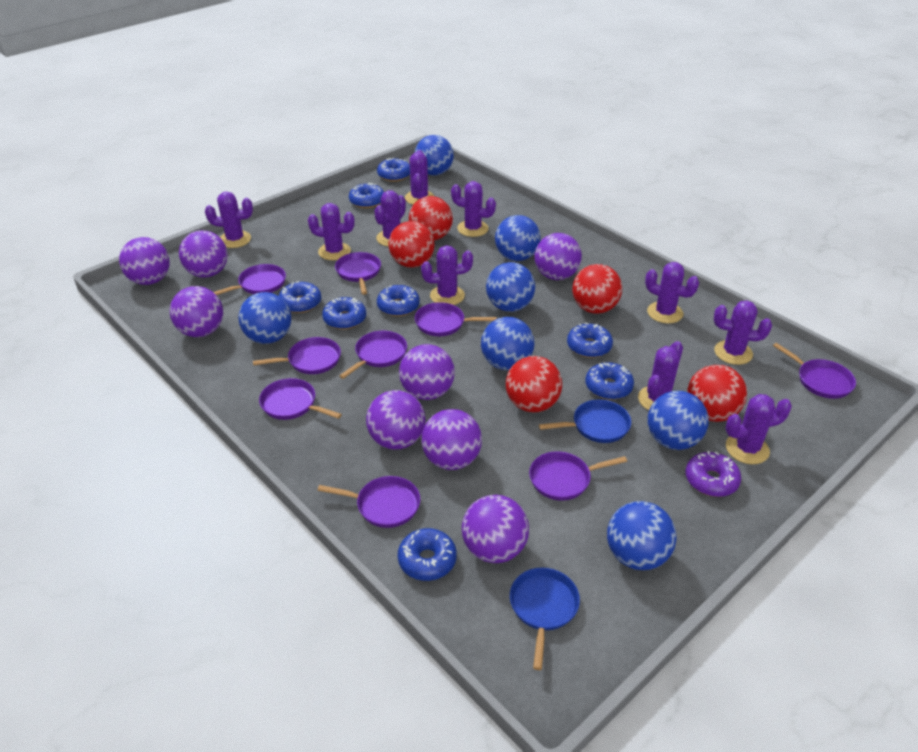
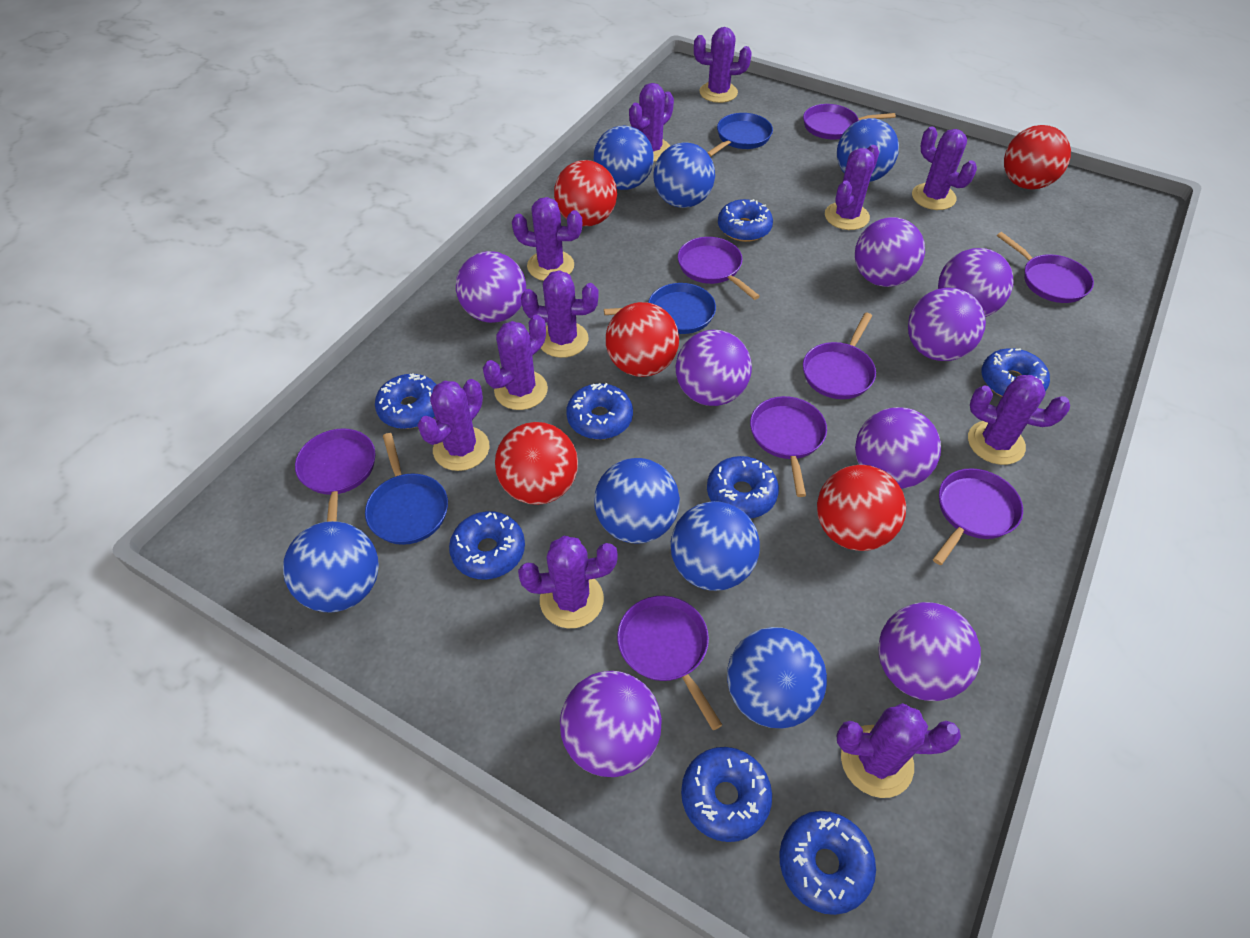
blue pan: 2 -> 3
purple cactus: 10 -> 11
purple donut: 1 -> 0
purple pan: 9 -> 8

